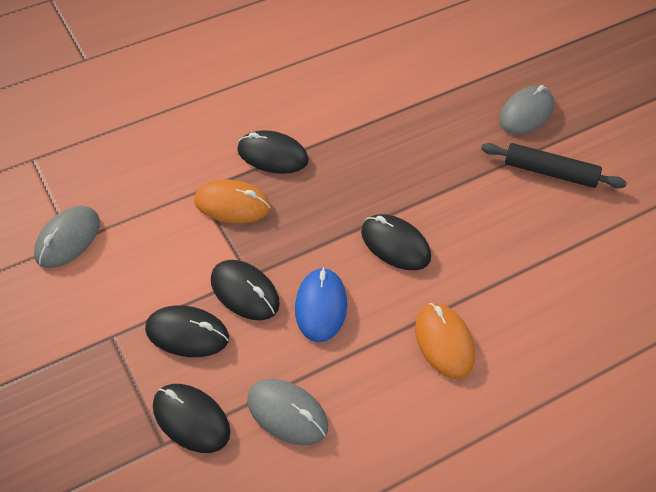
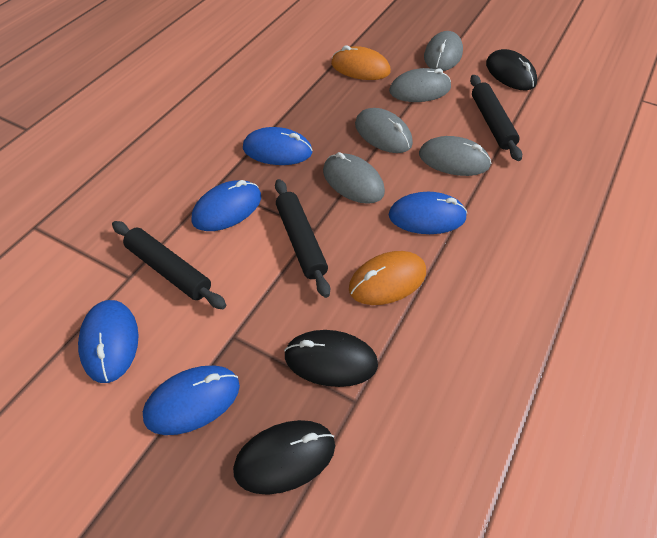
black mouse: 5 -> 3
black rolling pin: 1 -> 3
blue mouse: 1 -> 5
grey mouse: 3 -> 5

